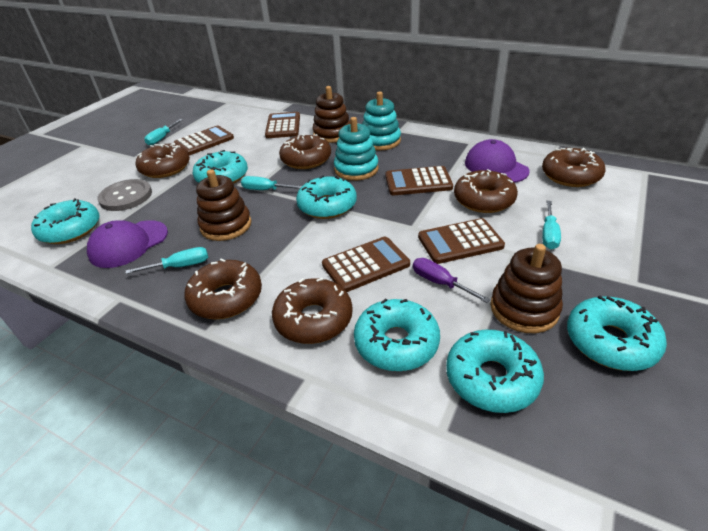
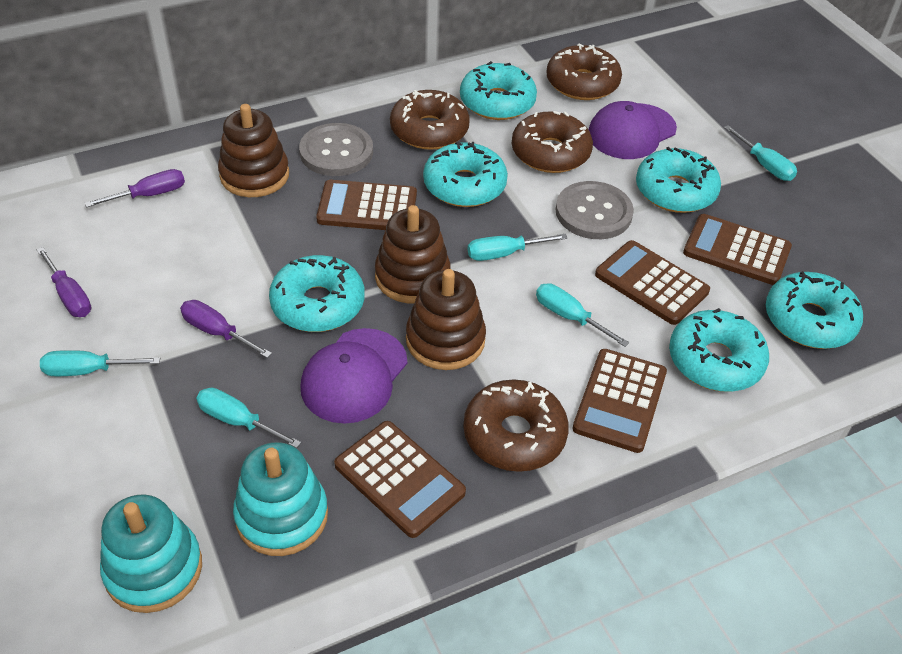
brown donut: 6 -> 4
grey button: 1 -> 2
purple screwdriver: 1 -> 3
turquoise screwdriver: 4 -> 5

